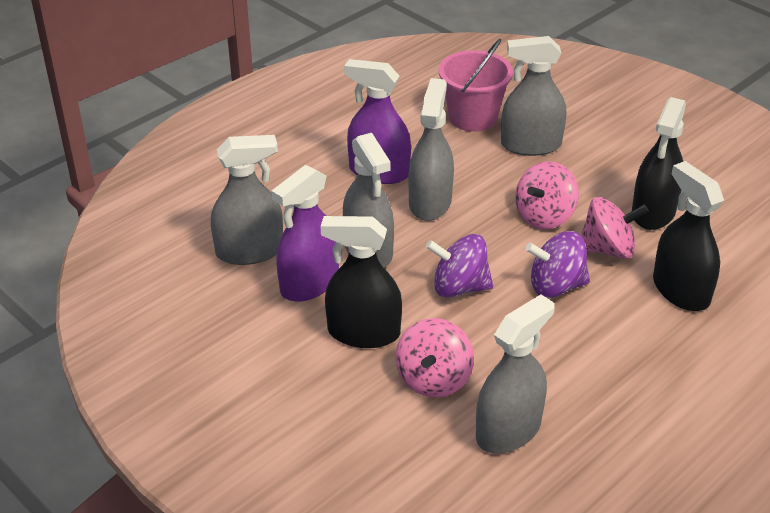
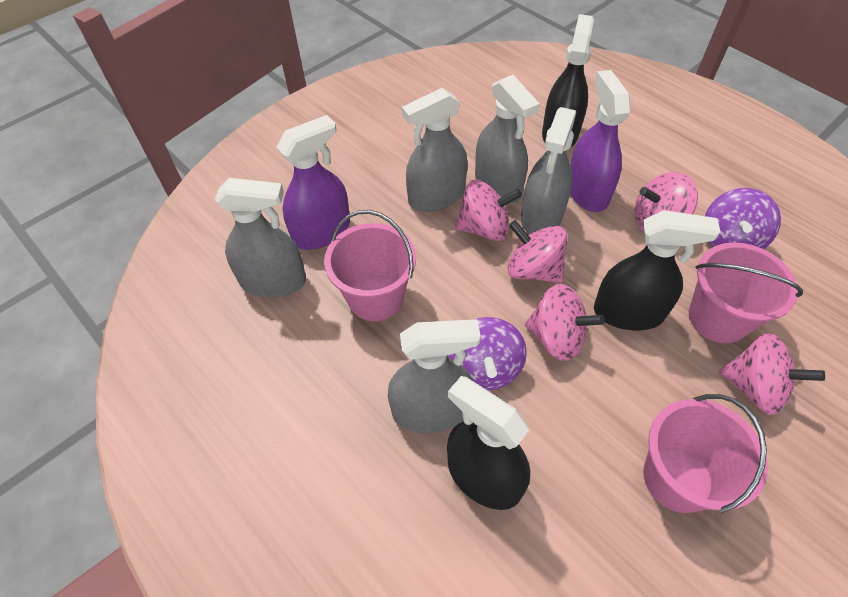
pink bucket: 1 -> 3
pink spinning top: 3 -> 5

